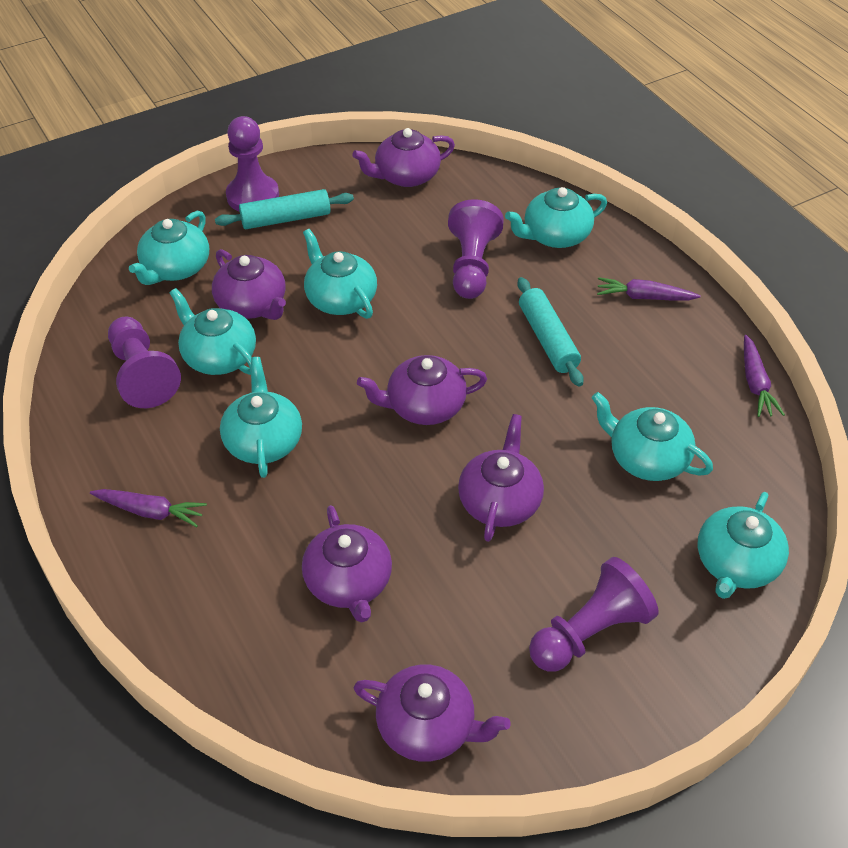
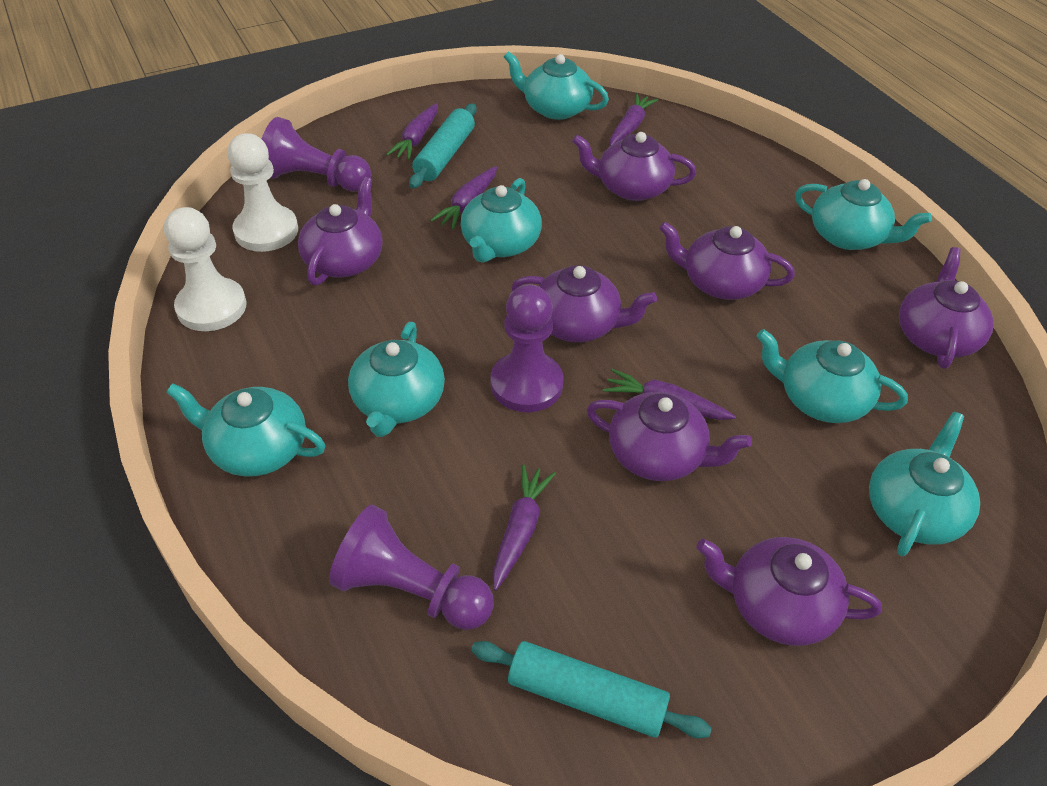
purple carrot: 3 -> 5
purple pawn: 4 -> 3
purple teapot: 6 -> 7
white pawn: 0 -> 2

